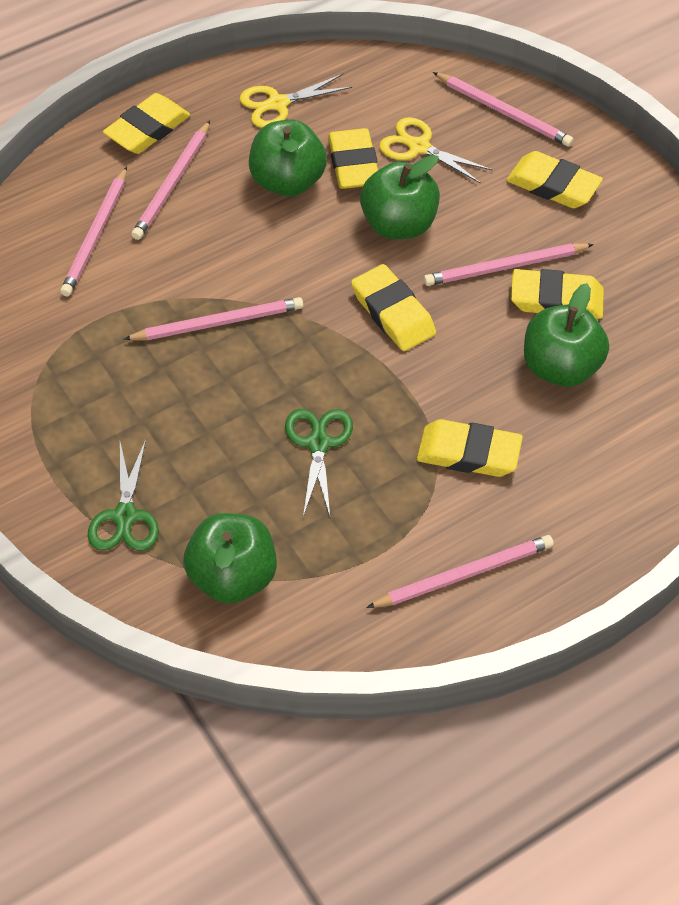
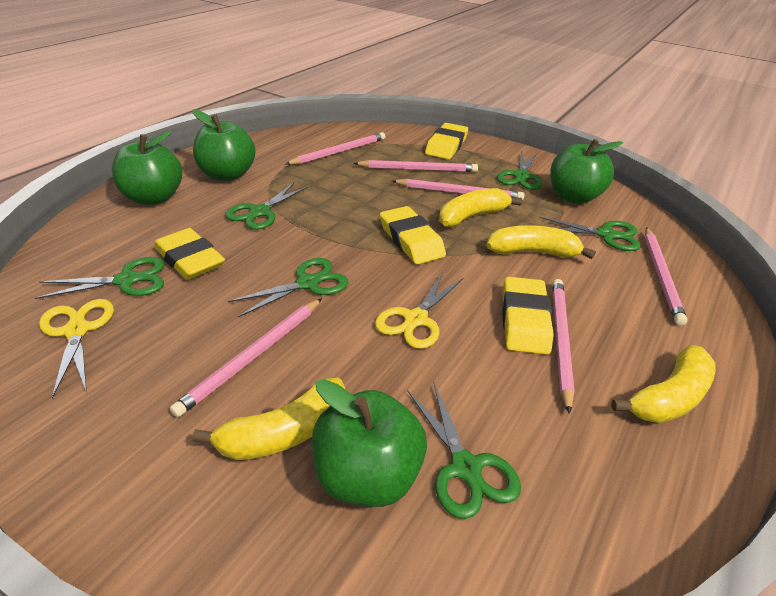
green scissors: 2 -> 6
yellow banana: 0 -> 4
yellow eraser: 6 -> 4

